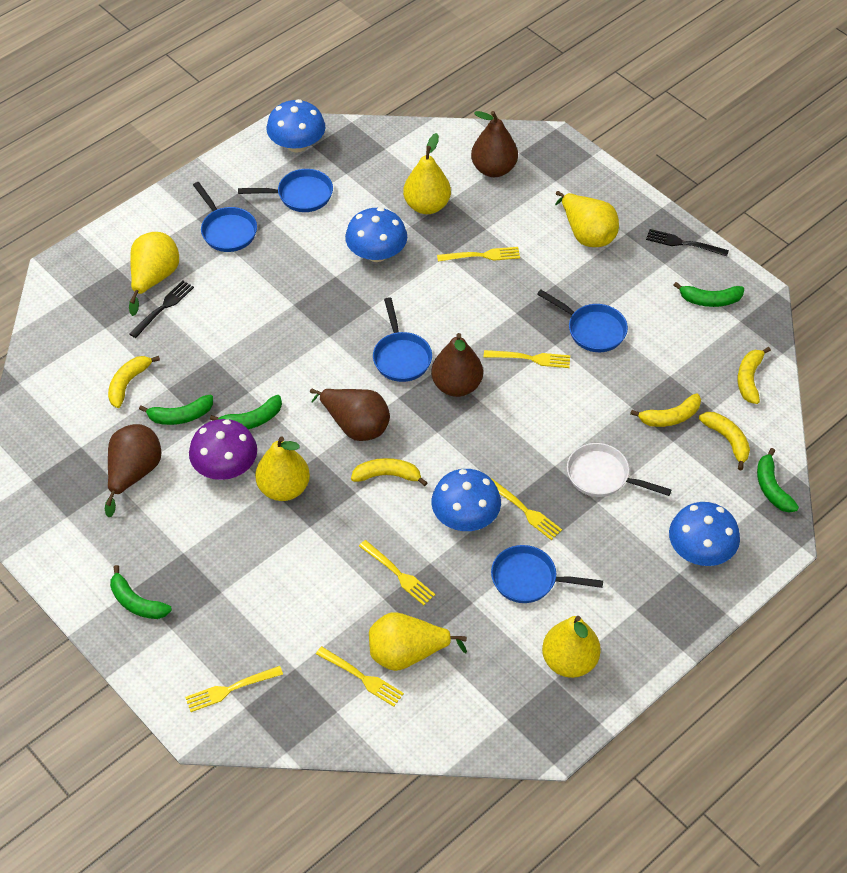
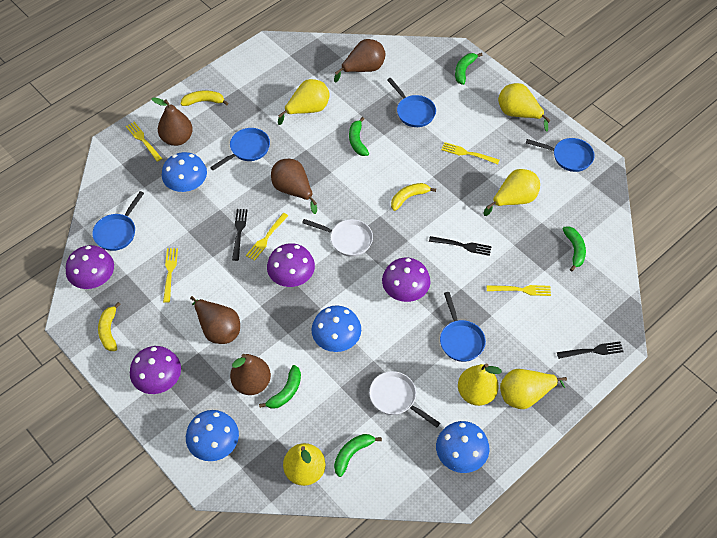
black fork: 2 -> 3
brown pear: 4 -> 5
purple mushroom: 1 -> 4
white pan: 1 -> 2
yellow banana: 5 -> 3
yellow fork: 6 -> 5

